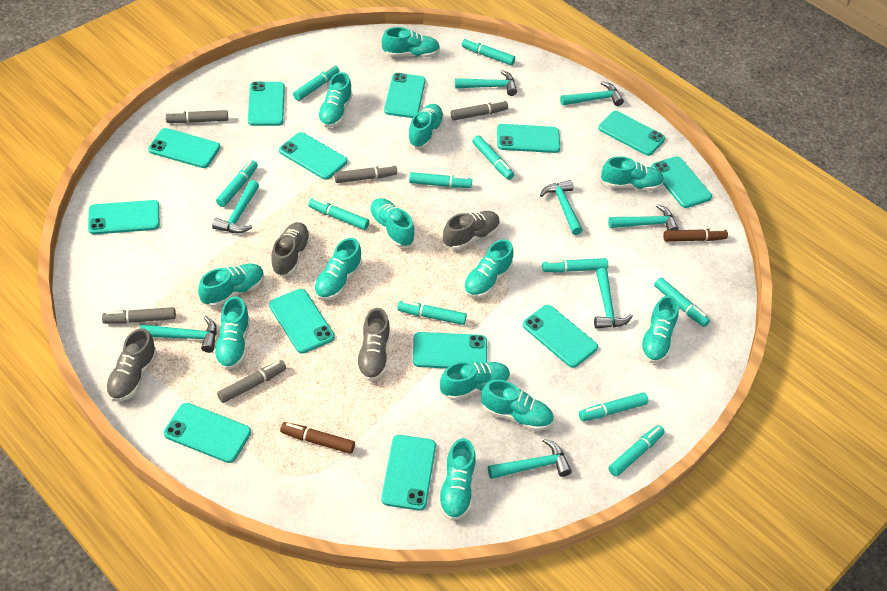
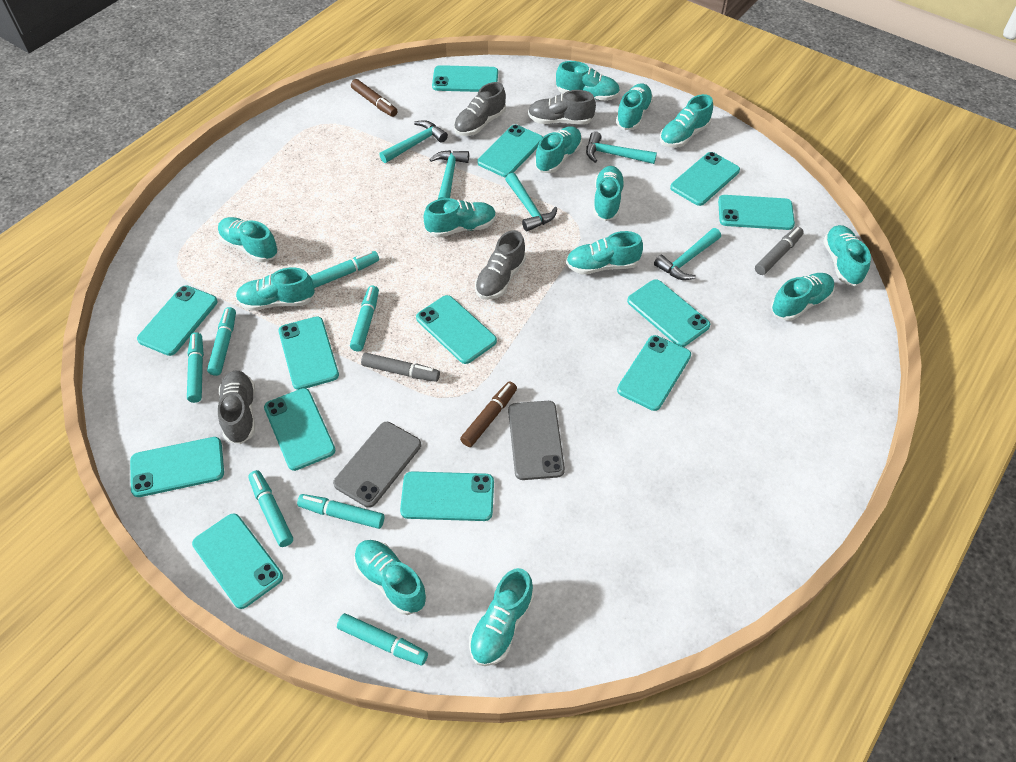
grey marker: 5 -> 2
grey phone: 0 -> 2
turquoise hammer: 8 -> 5
turquoise marker: 11 -> 7

